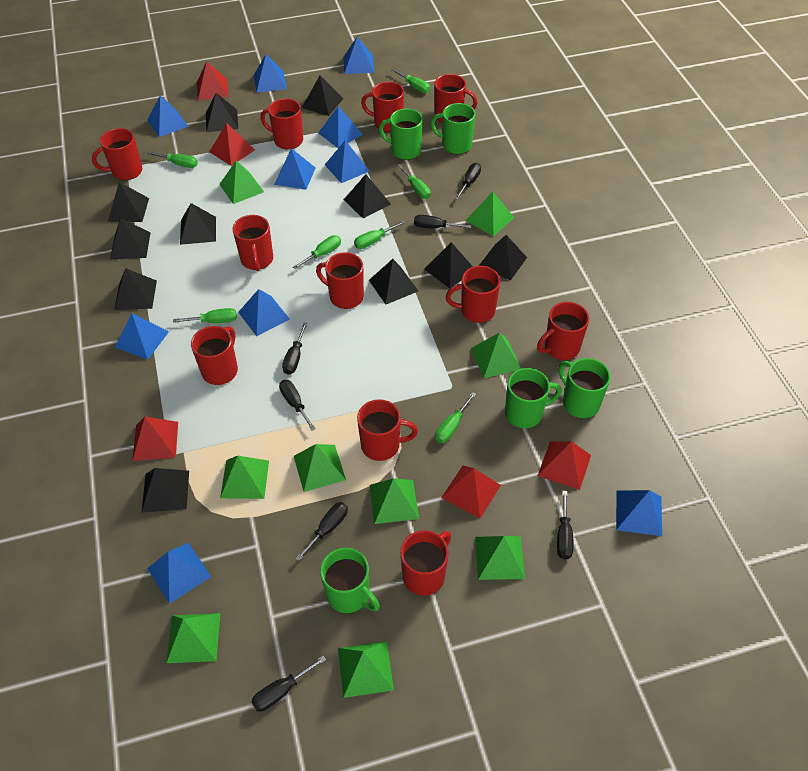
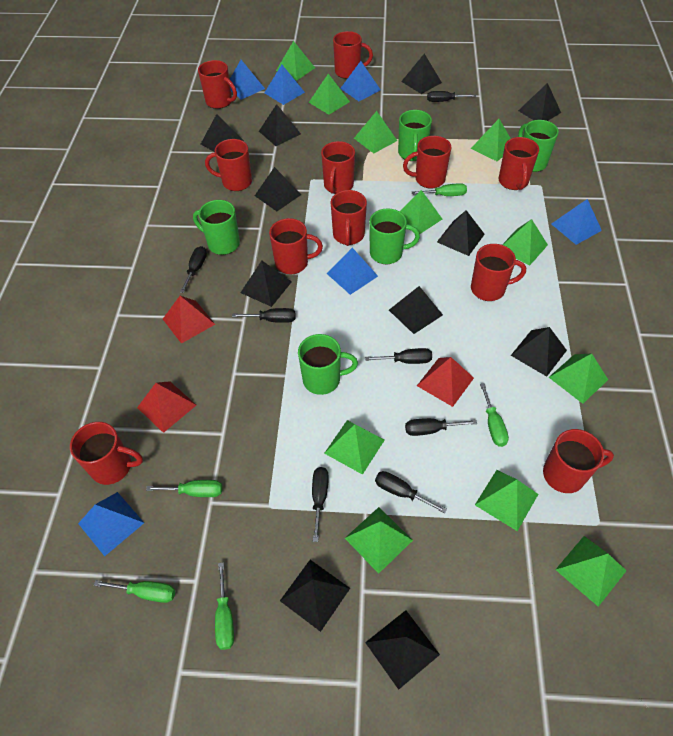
blue pyramid: 10 -> 6
green pyramid: 9 -> 11
green screwdriver: 7 -> 5
red pyramid: 5 -> 3

